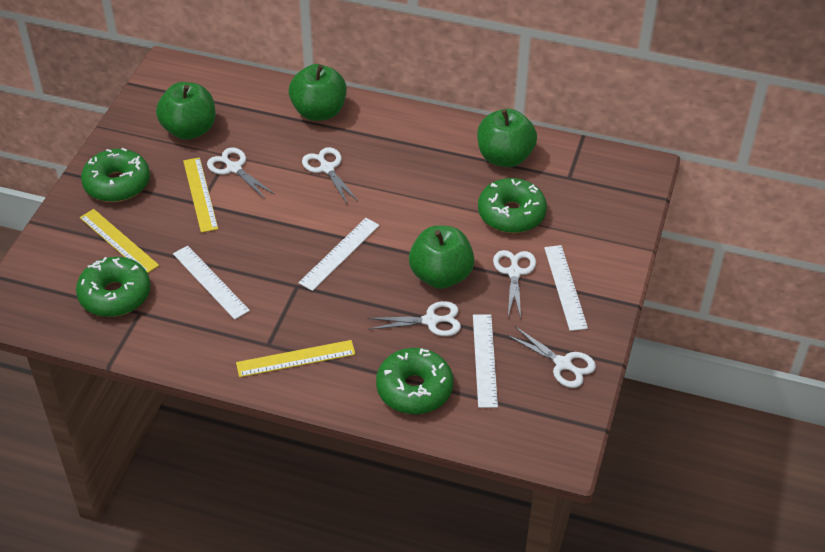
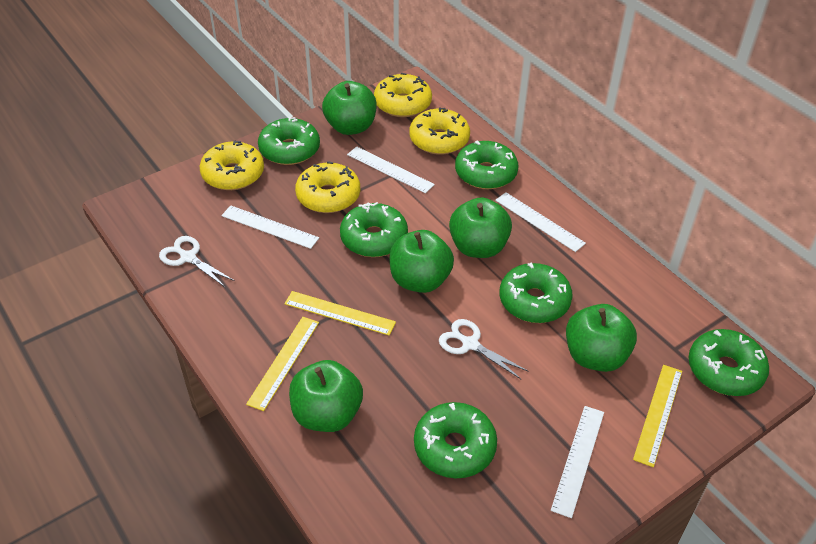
green apple: 4 -> 5
green donut: 4 -> 6
white scissors: 5 -> 2
yellow donut: 0 -> 4

